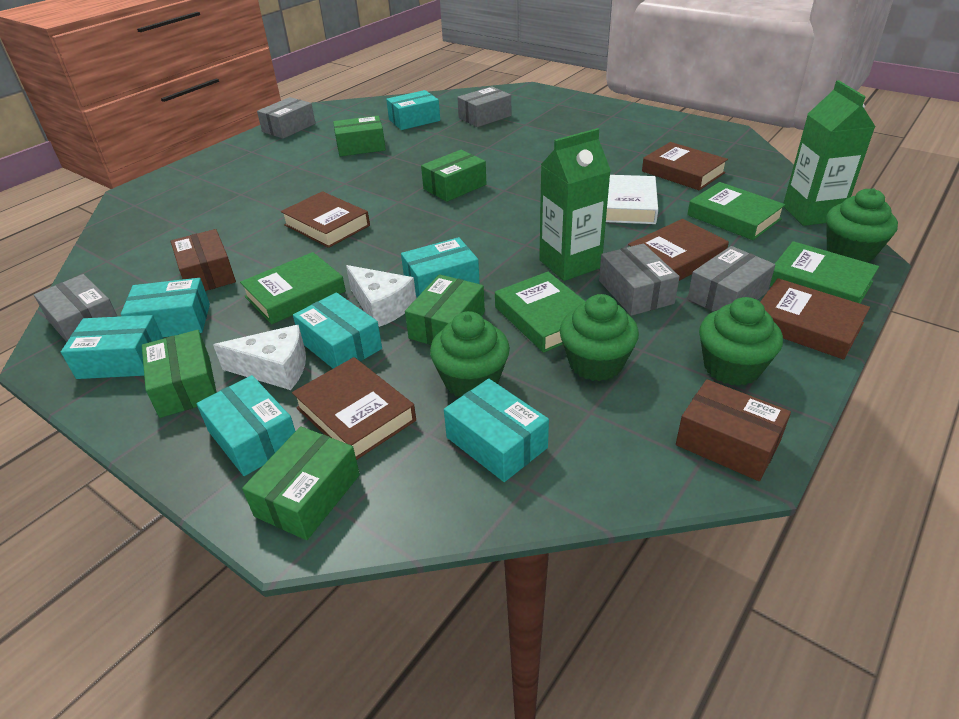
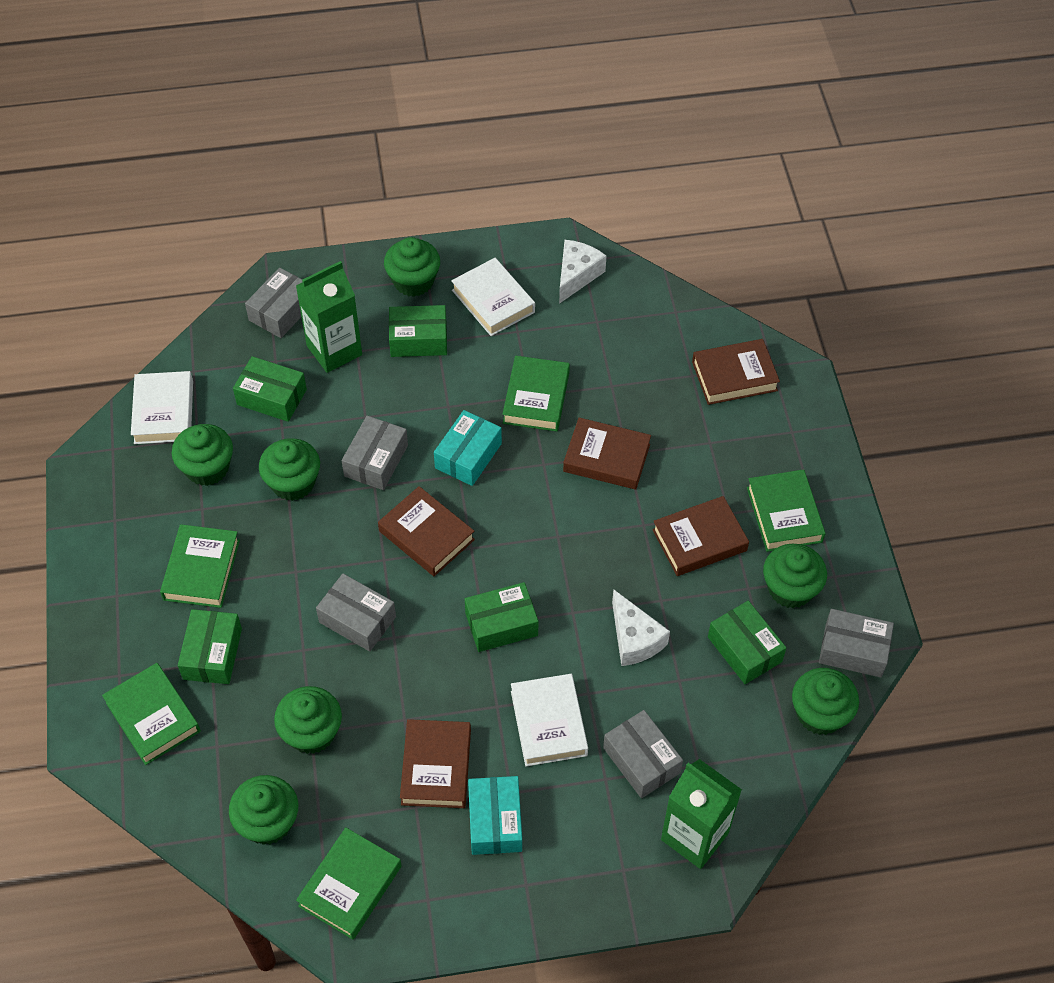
brown box: 2 -> 0
green book: 4 -> 5
green cupcake: 4 -> 7
turquoise box: 7 -> 2
white book: 1 -> 3

